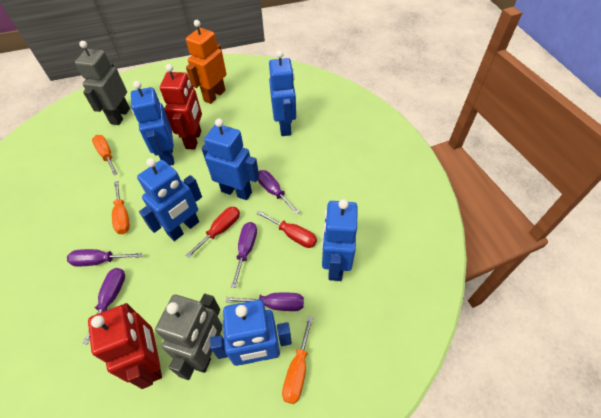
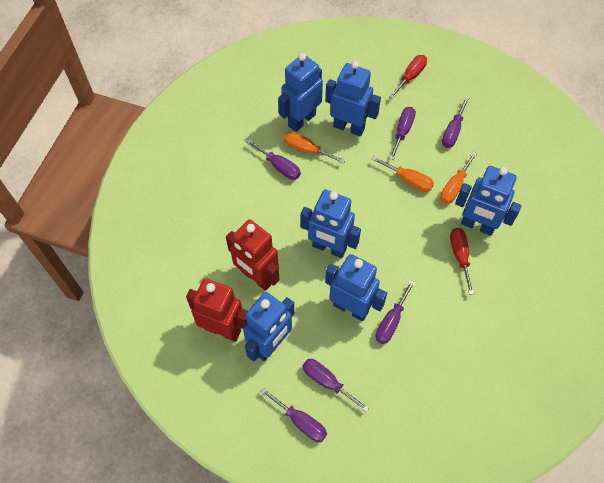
grey robot: 2 -> 0
orange robot: 1 -> 0
purple screwdriver: 5 -> 6

